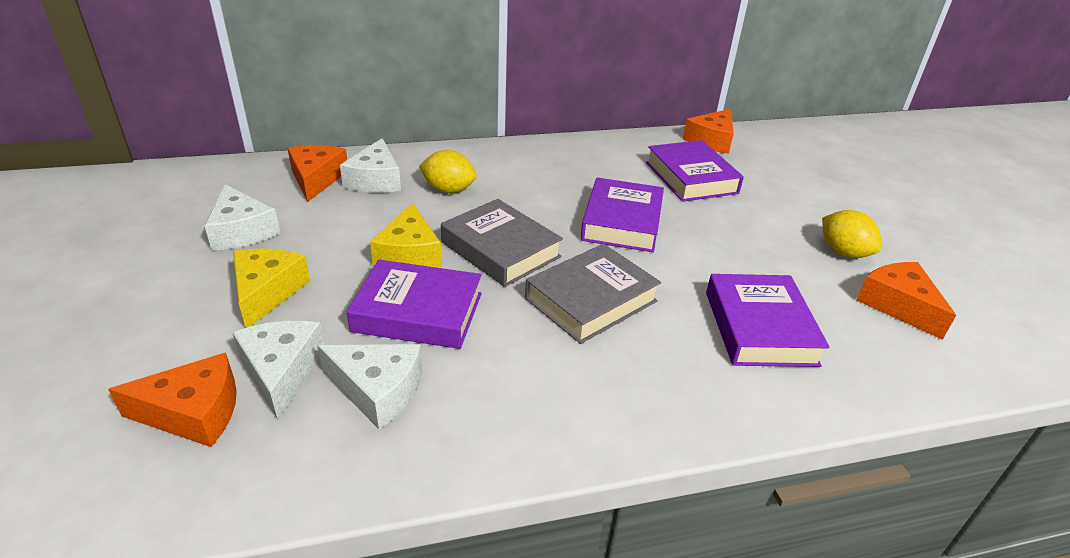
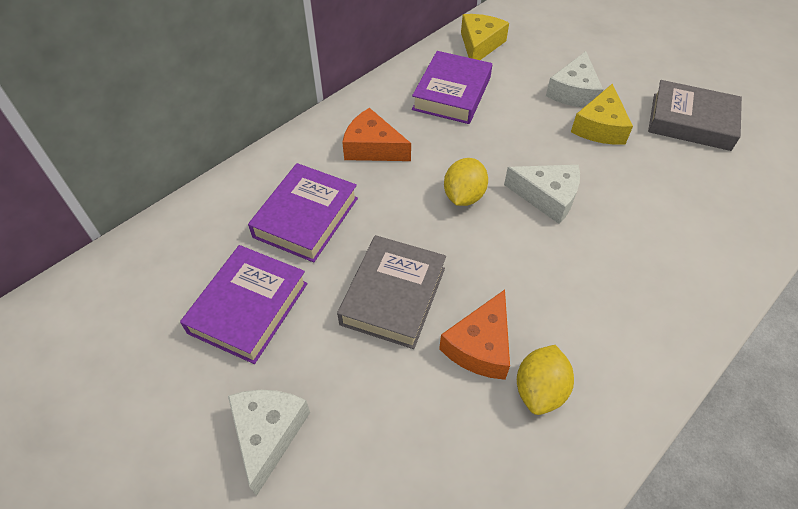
orange cheese: 4 -> 2
purple book: 4 -> 3
white cheese: 4 -> 3

